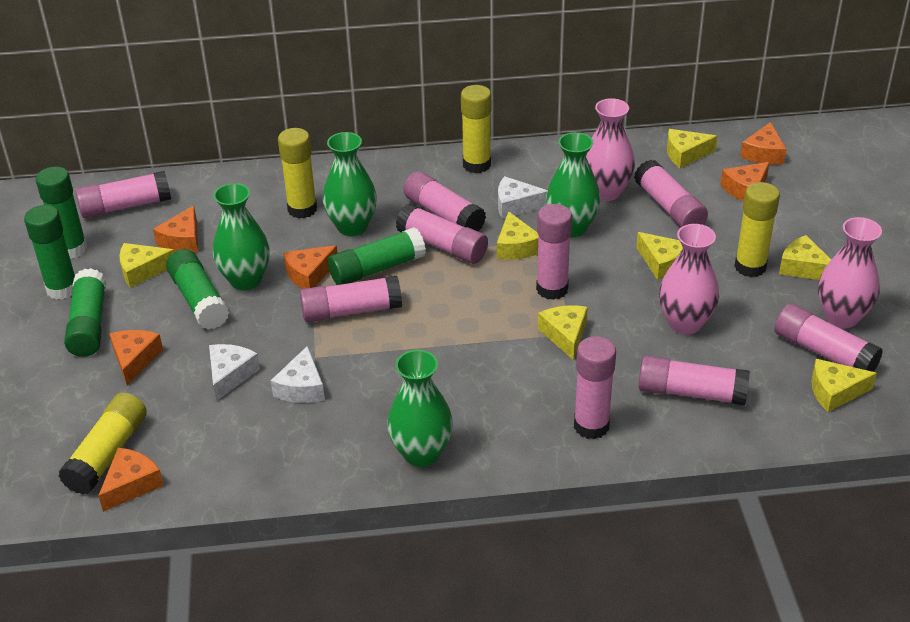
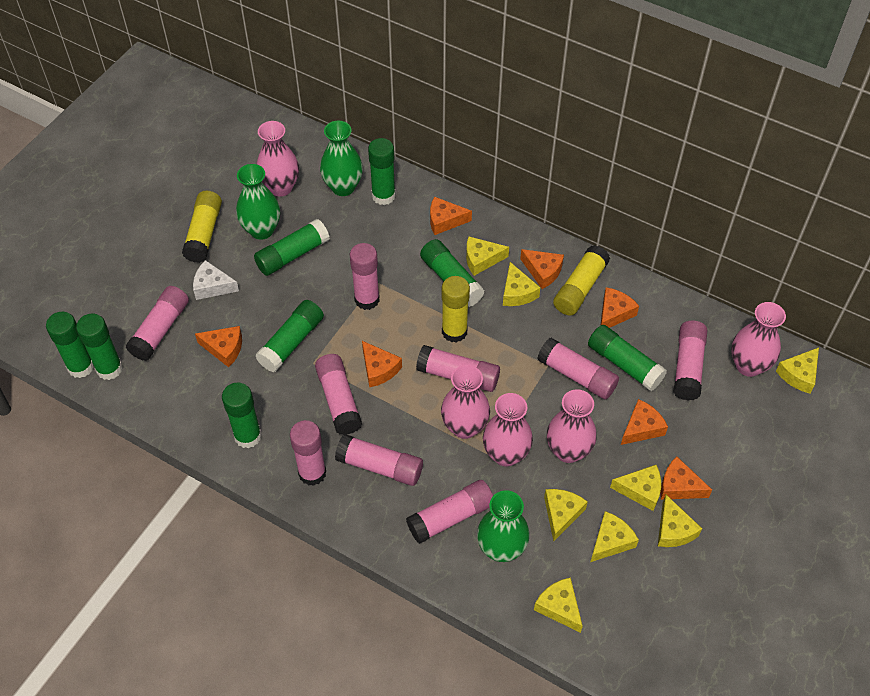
green glue stick: 5 -> 8
green vase: 4 -> 3
orange cheese: 6 -> 7
pink vase: 3 -> 5
white cheese: 3 -> 1
yellow cheese: 7 -> 8
yellow glue stick: 4 -> 3

